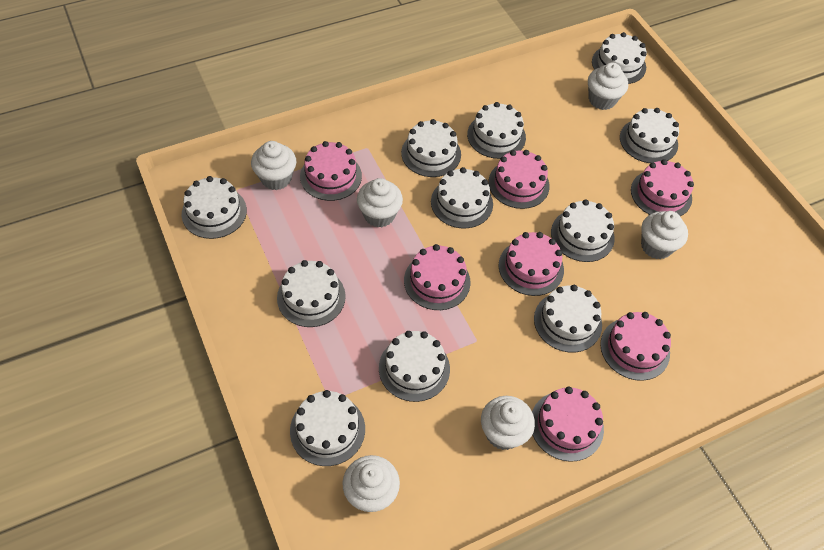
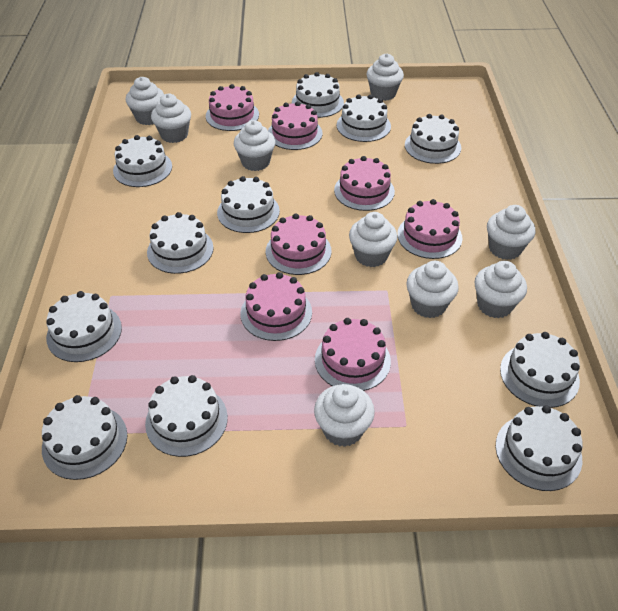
white cupcake: 6 -> 9

